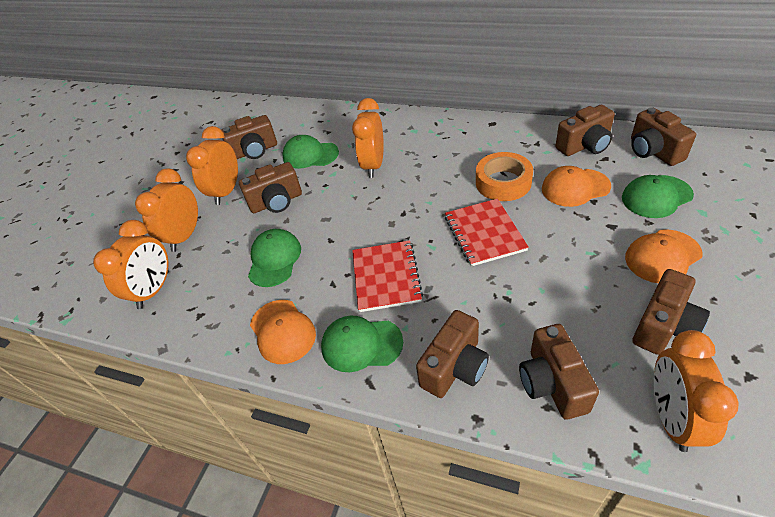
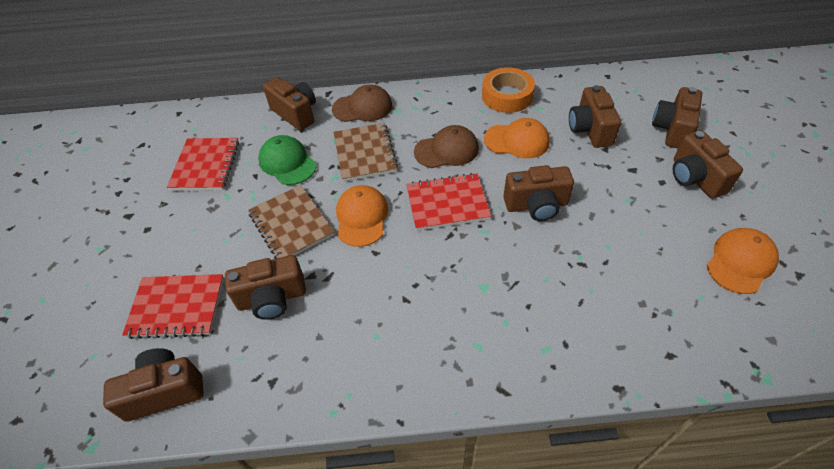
brown cap: 0 -> 2
brown notebook: 0 -> 2
green cap: 4 -> 1
orange clock: 5 -> 0
red notebook: 2 -> 3

